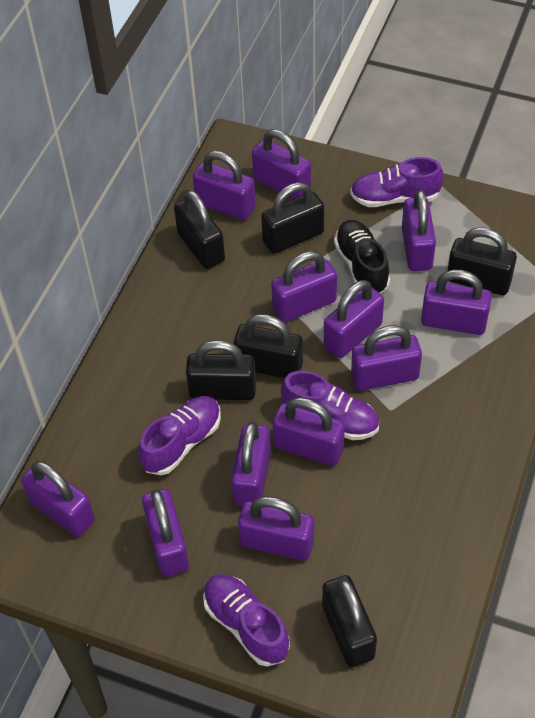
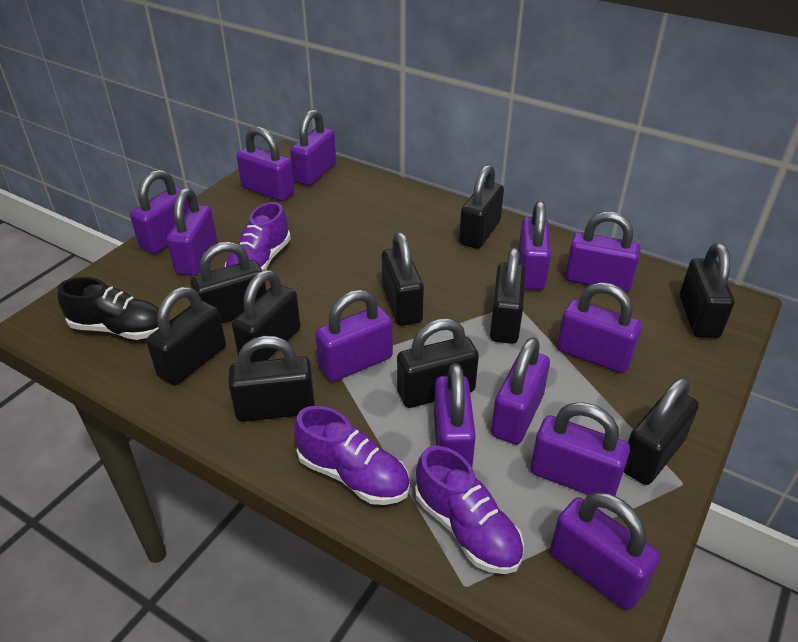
black padlock: 6 -> 10
purple shoe: 4 -> 3

